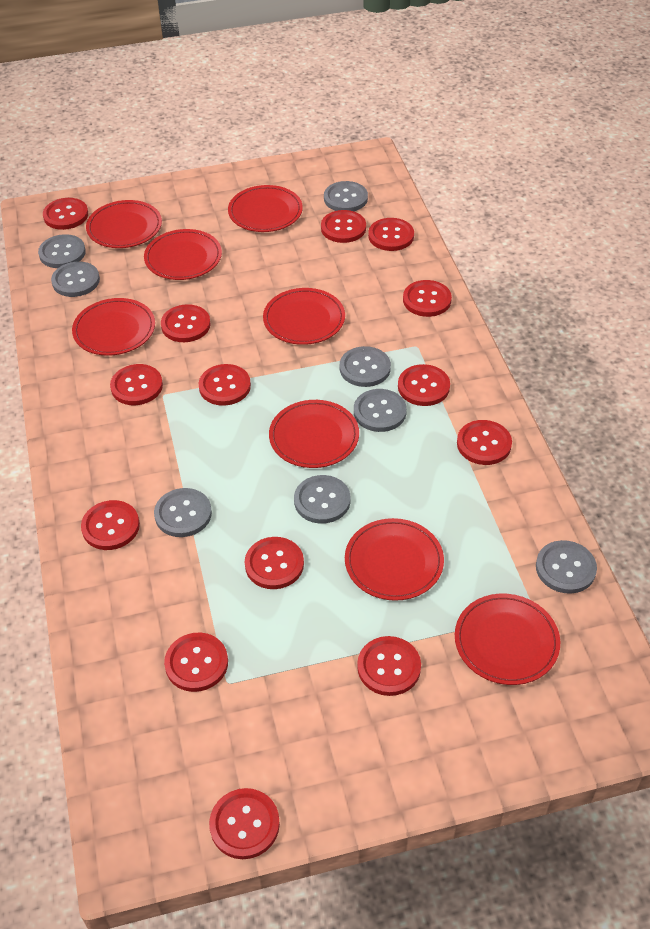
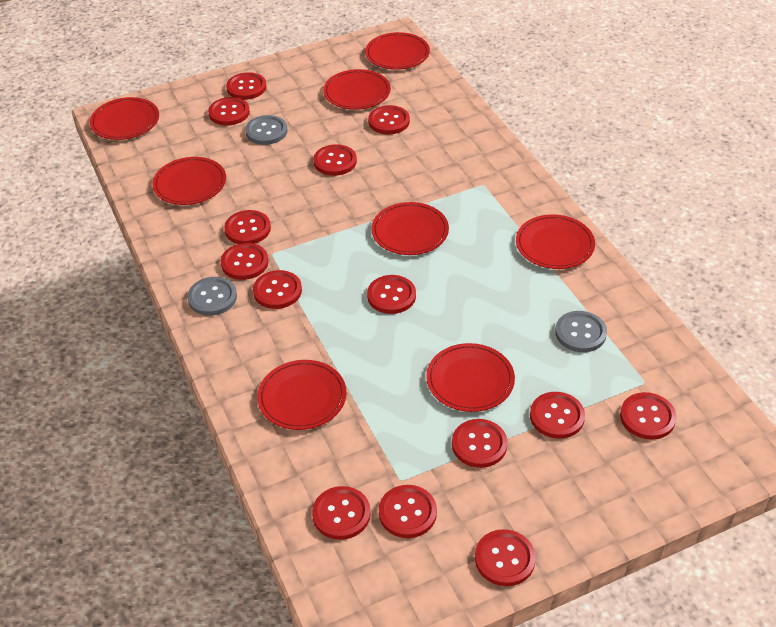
grey button: 8 -> 3

